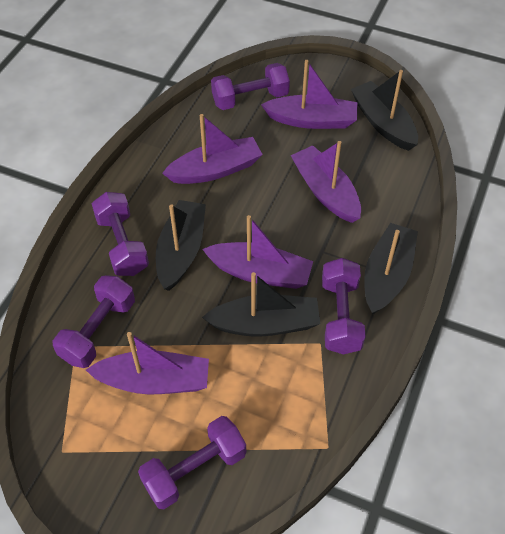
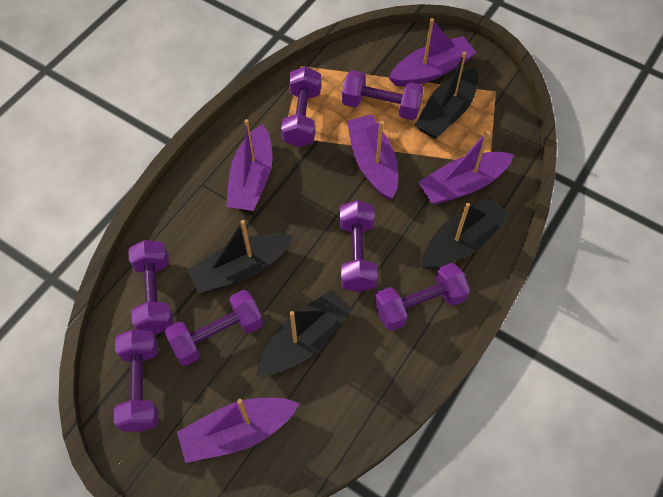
purple dumbbell: 5 -> 7

